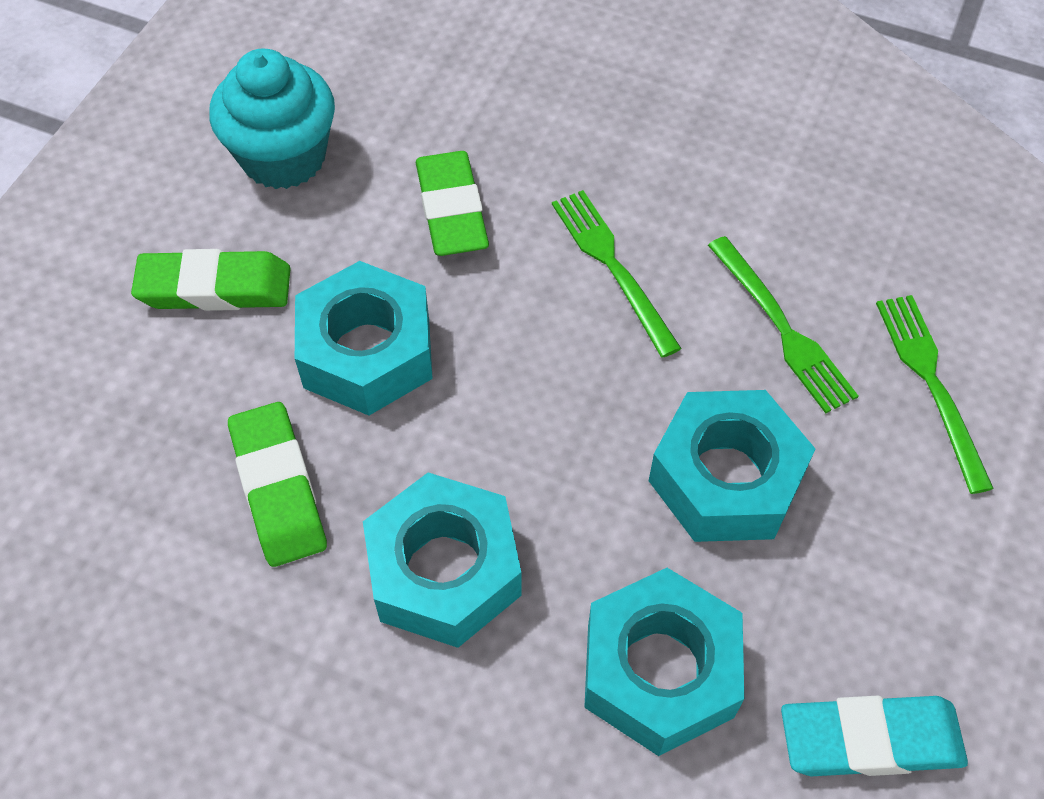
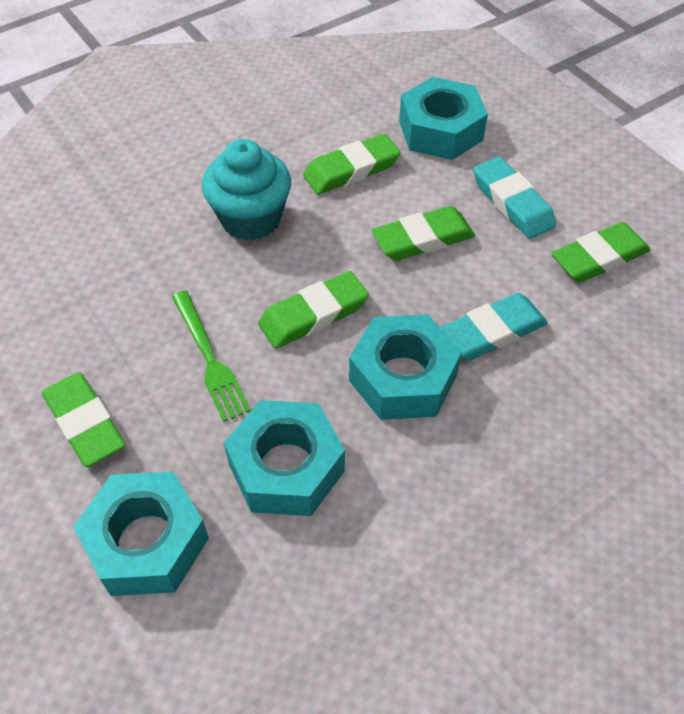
green eraser: 3 -> 5
green fork: 3 -> 1
turquoise eraser: 1 -> 2

